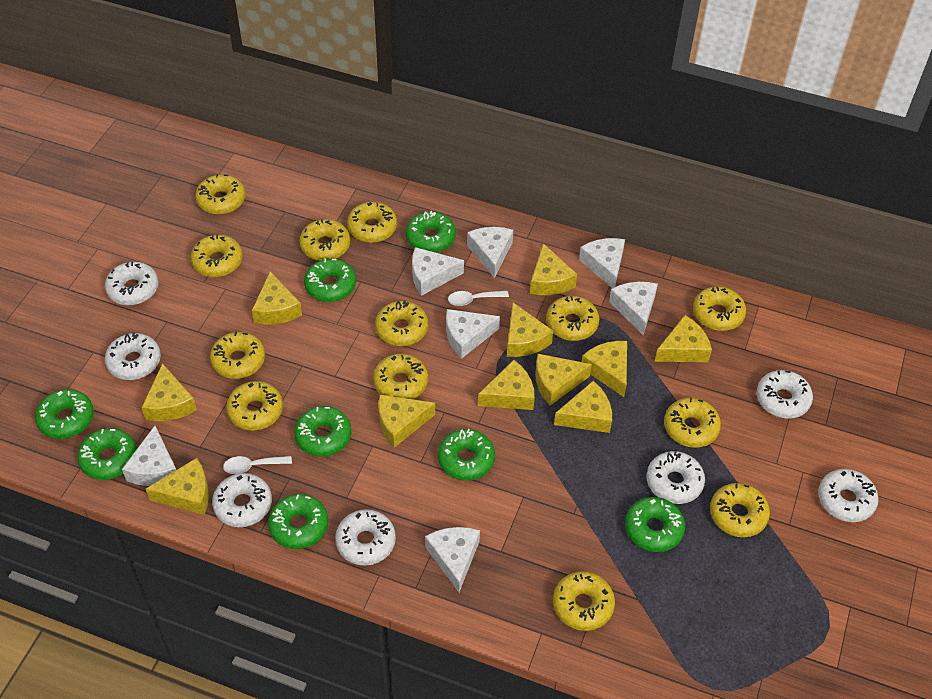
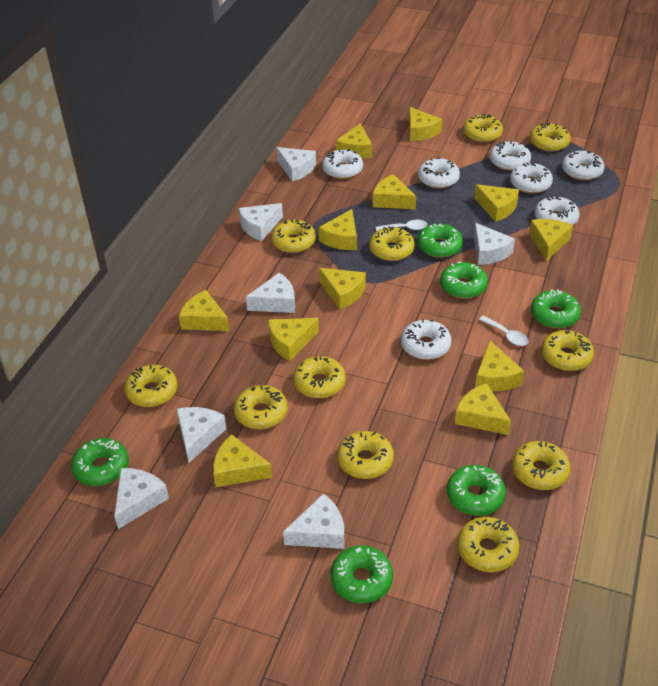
green donut: 8 -> 6
yellow cheese: 11 -> 12
yellow donut: 13 -> 11

